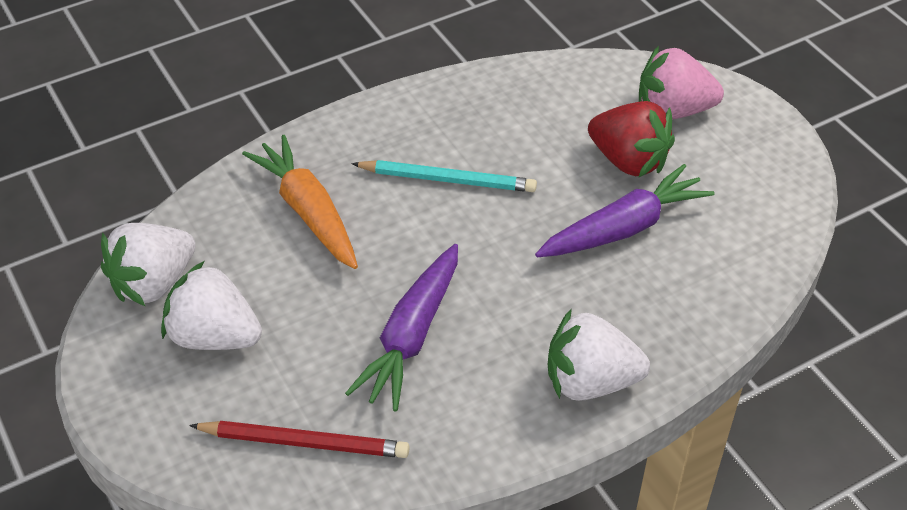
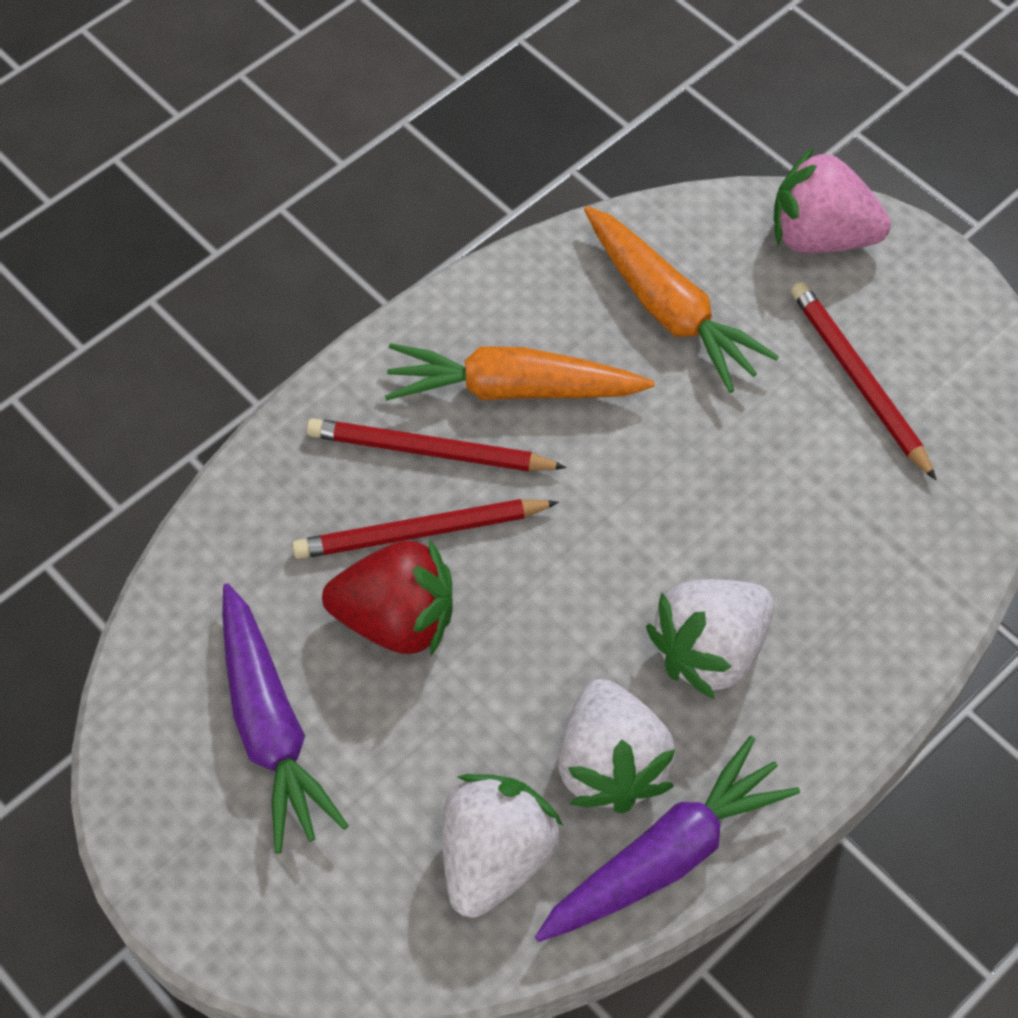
orange carrot: 1 -> 2
red pencil: 1 -> 3
turquoise pencil: 1 -> 0

